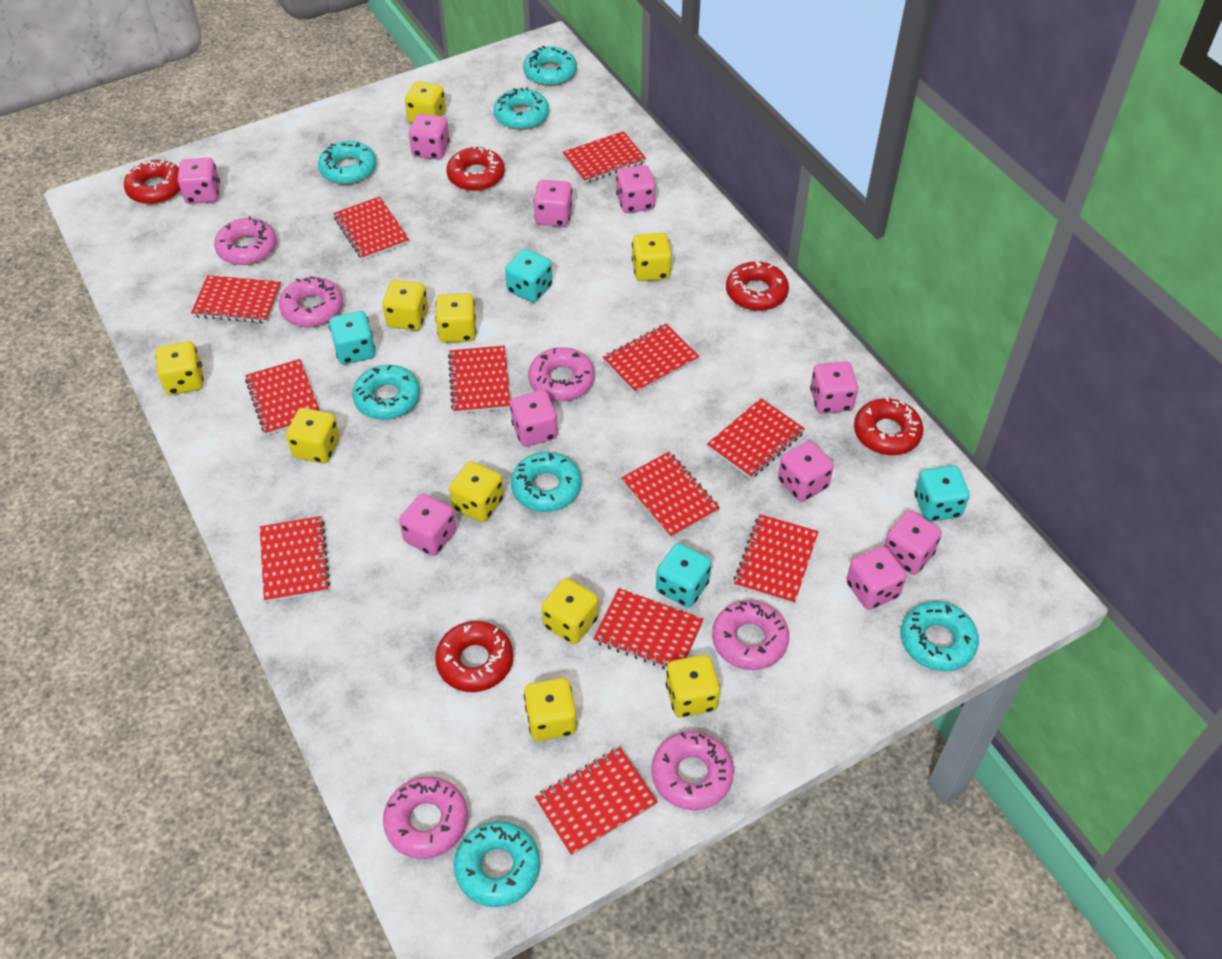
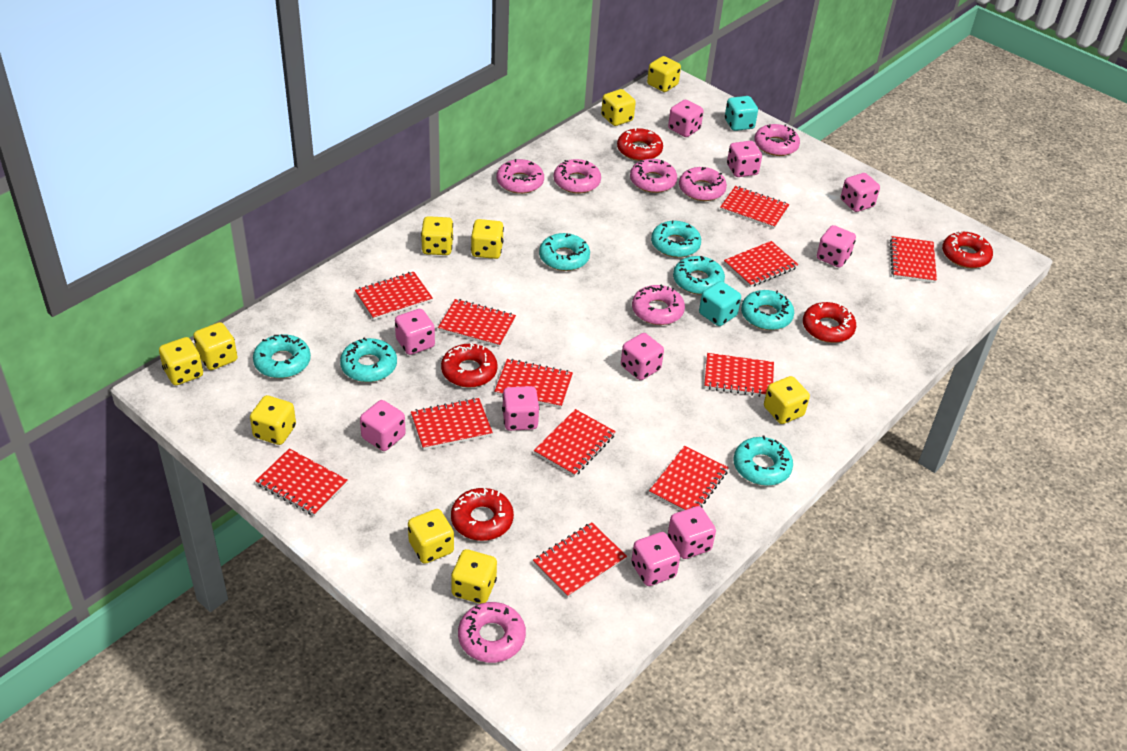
pink donut: 6 -> 7
turquoise dice: 4 -> 2

